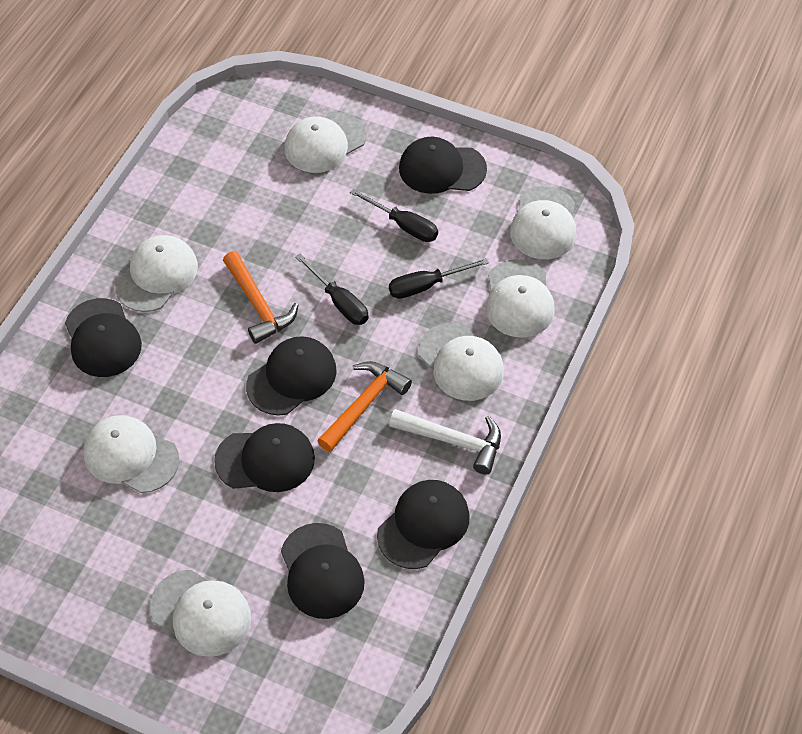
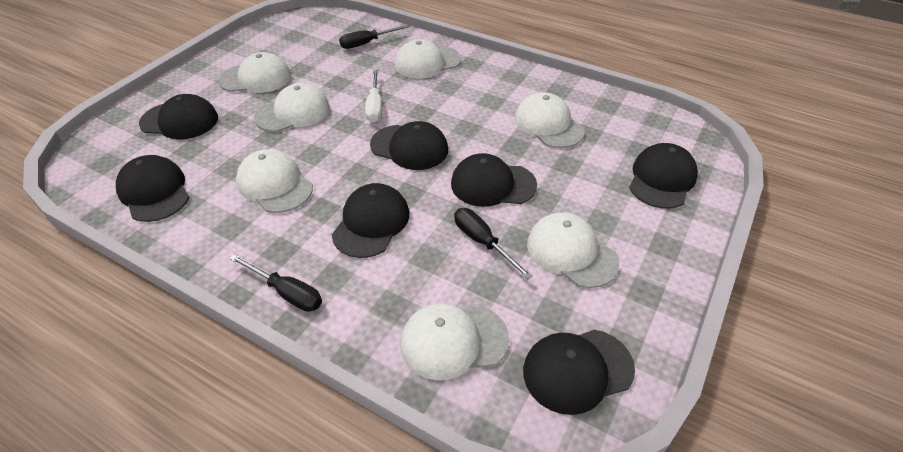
black cap: 6 -> 7
orange hammer: 2 -> 0
white hammer: 1 -> 0
white screwdriver: 0 -> 1

